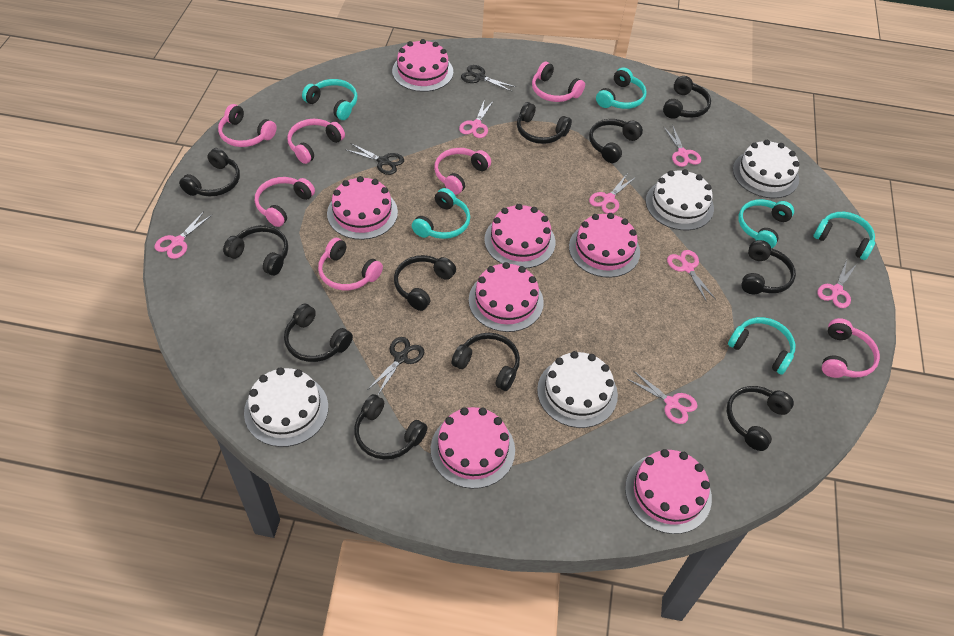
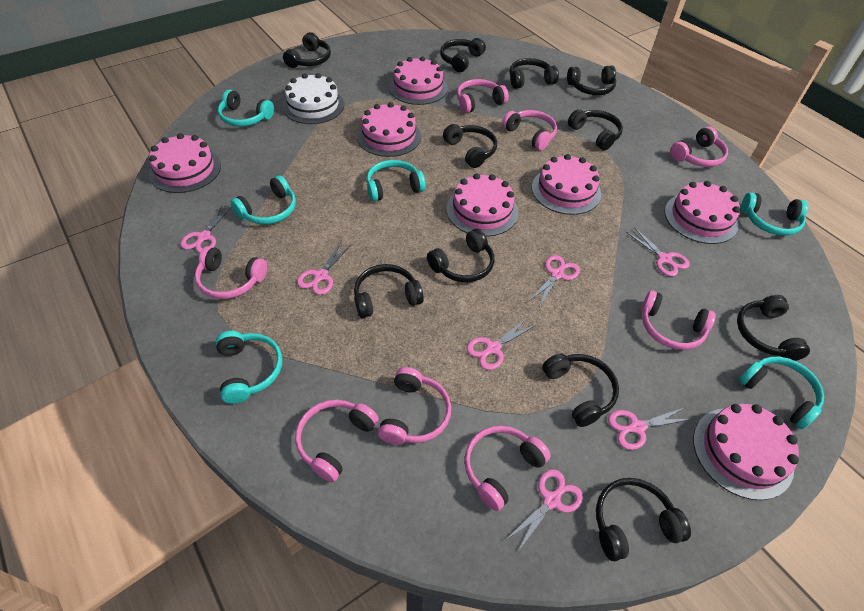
black scissors: 3 -> 0
pink headphones: 7 -> 8
white cake: 4 -> 1

